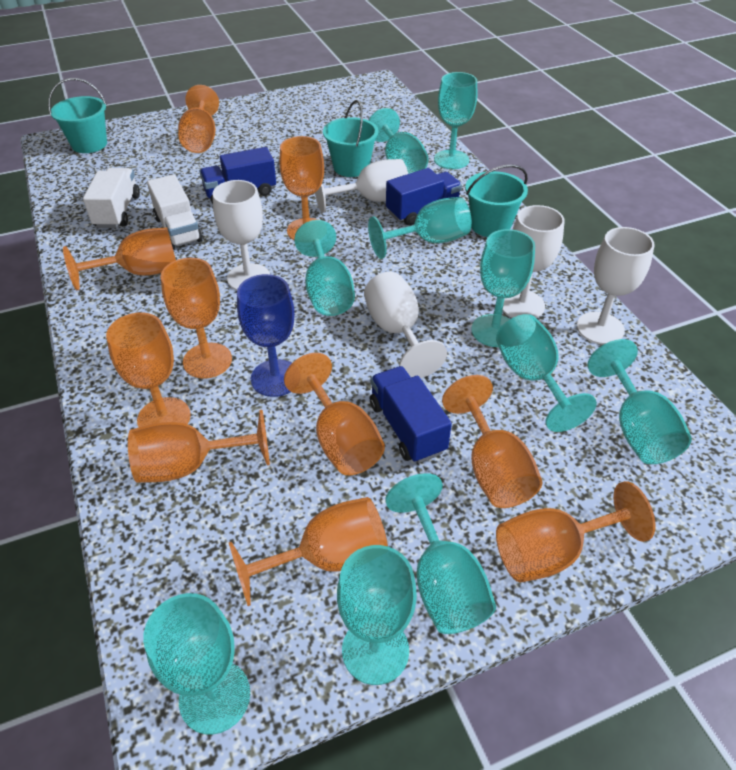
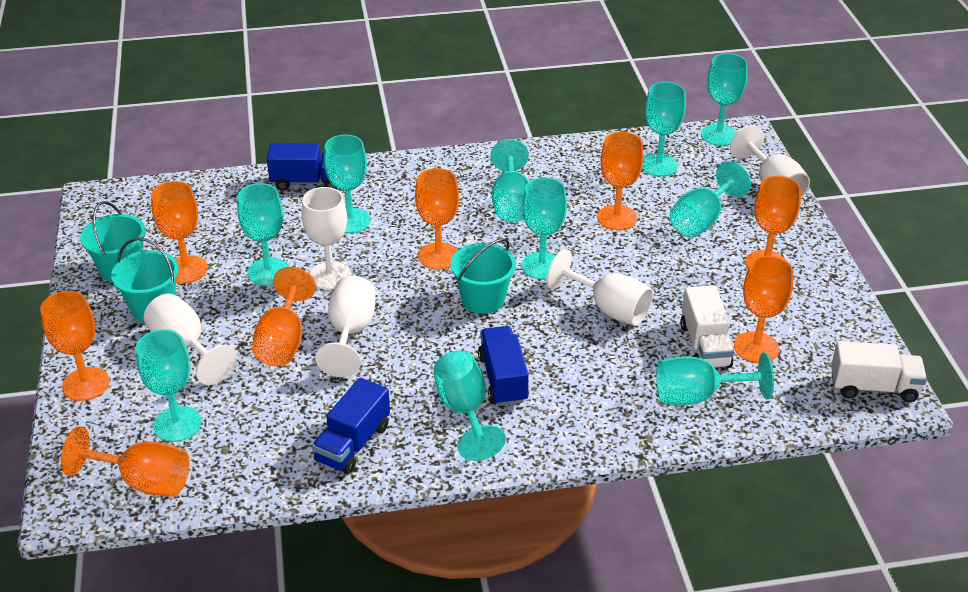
blue goblet: 1 -> 0
orange goblet: 10 -> 8

